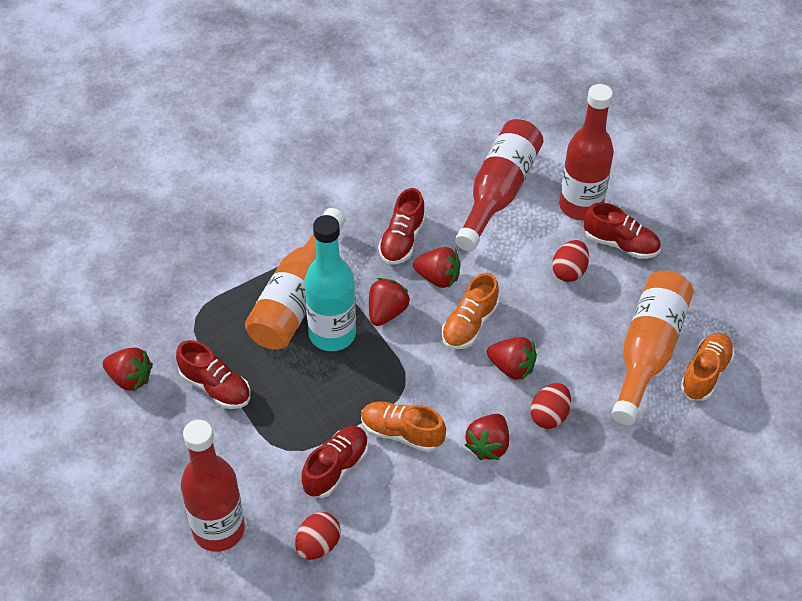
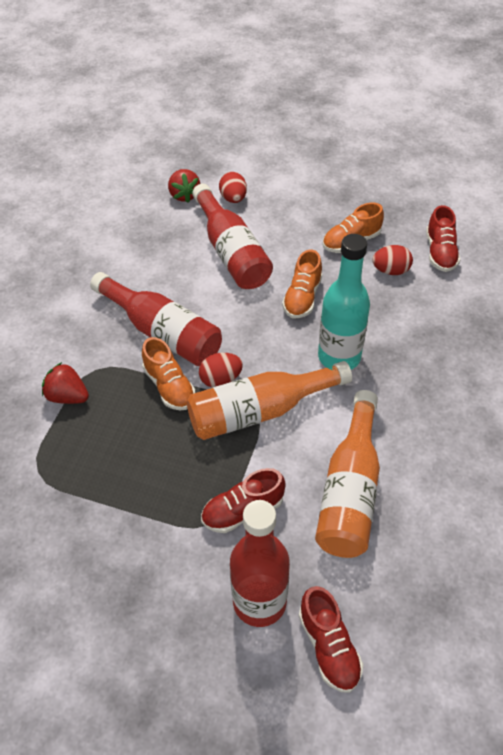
red shoe: 4 -> 3
red strawberry: 5 -> 2

